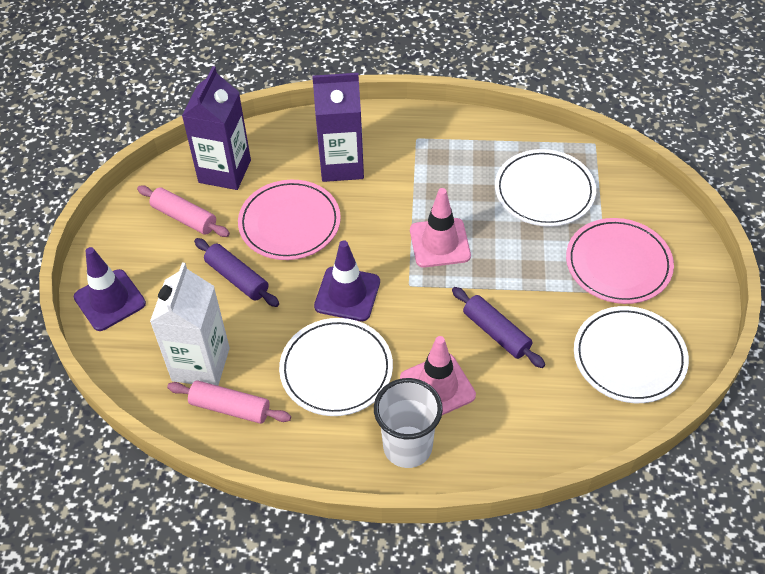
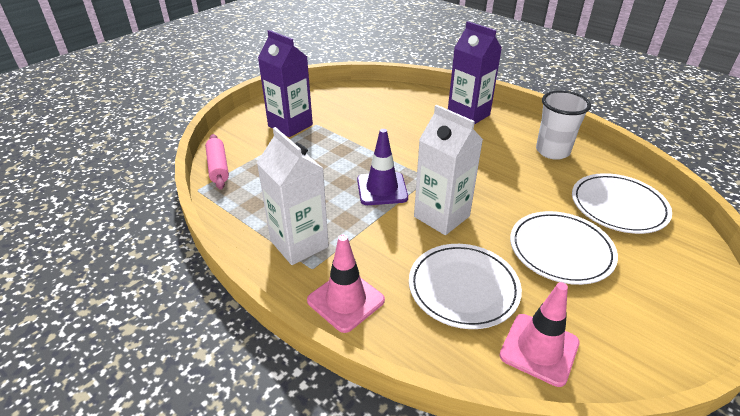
pink plate: 2 -> 0
pink rolling pin: 2 -> 1
purple rolling pin: 2 -> 0
purple traffic cone: 2 -> 1
white carton: 1 -> 2

